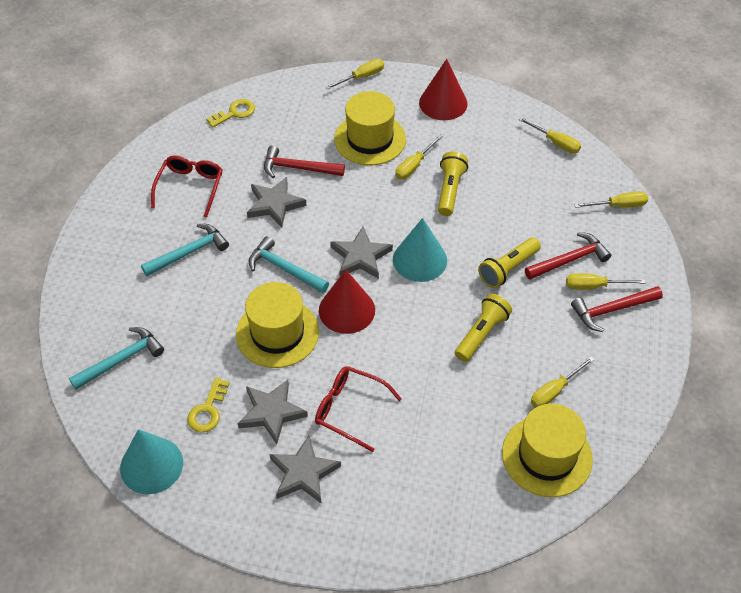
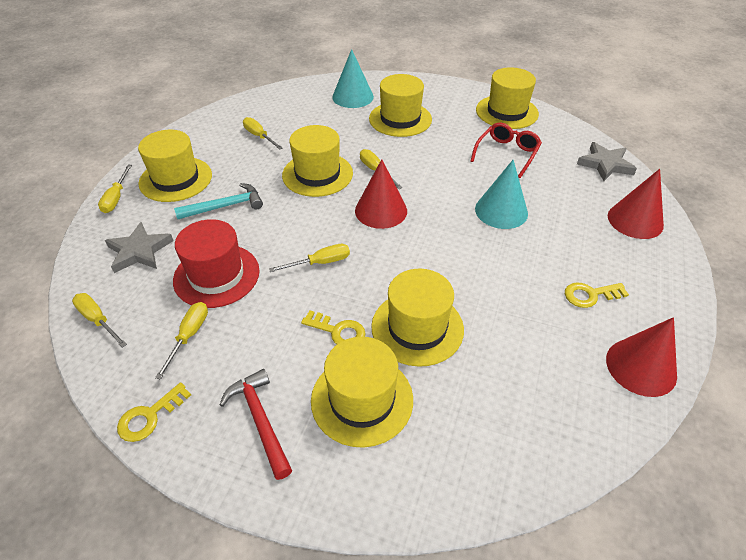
grey star: 4 -> 2
red cone: 2 -> 3
red glasses: 2 -> 1
red hammer: 3 -> 1
red hat: 0 -> 1
turquoise hammer: 3 -> 1
yellow flashlight: 3 -> 0
yellow hat: 3 -> 6
yellow key: 2 -> 3

